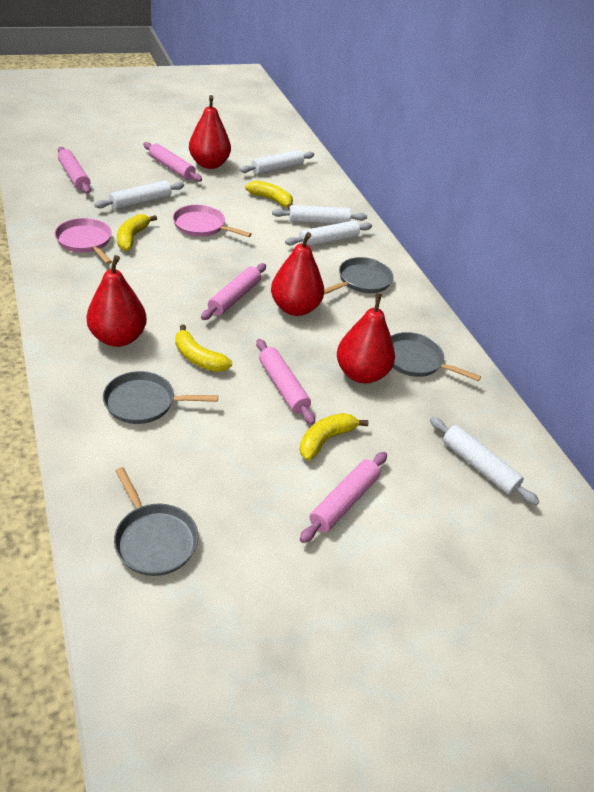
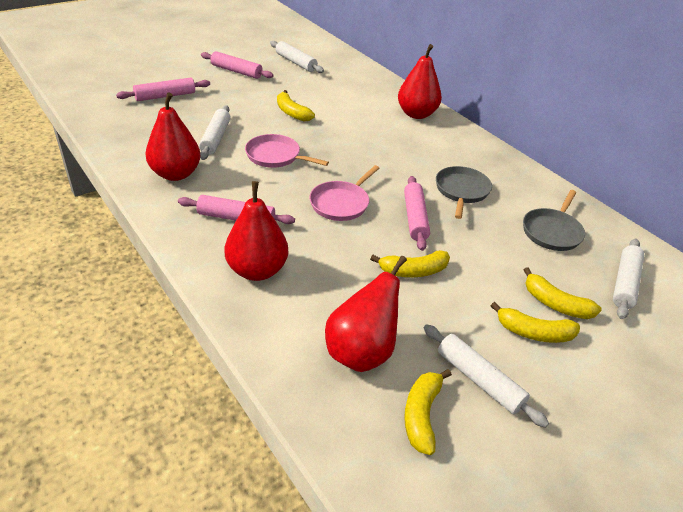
grey pan: 4 -> 2
pink rolling pin: 5 -> 4
white rolling pin: 5 -> 4
yellow banana: 4 -> 5

